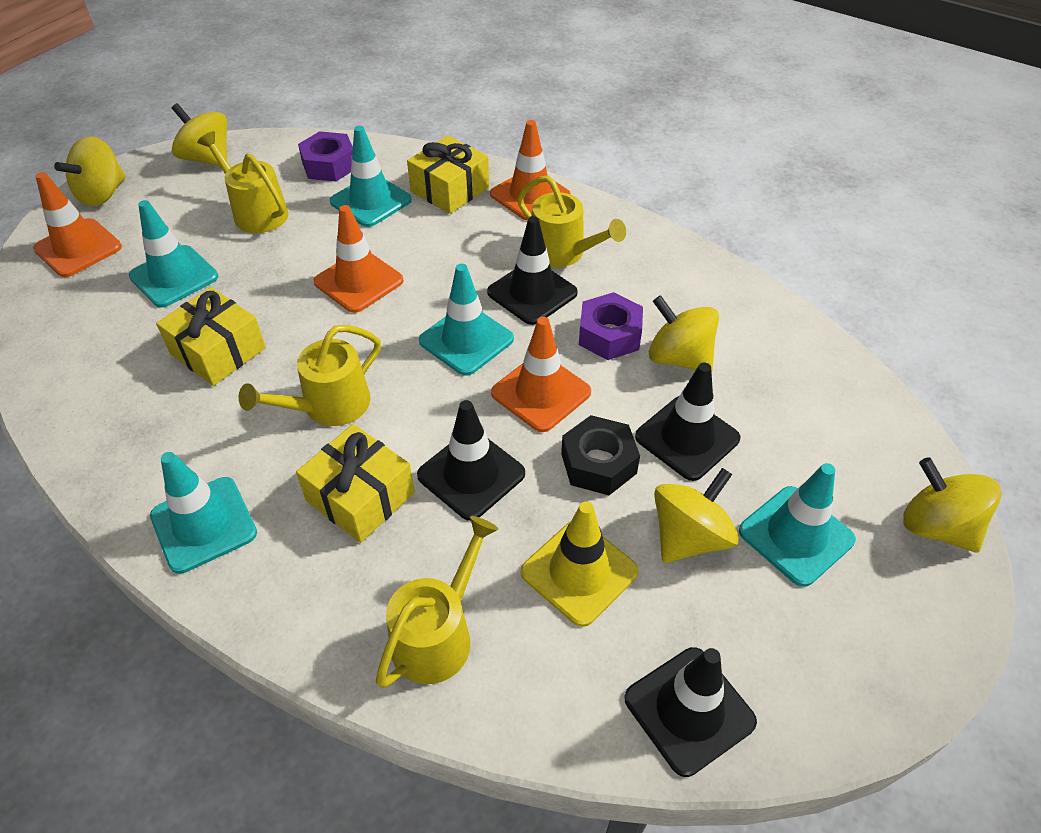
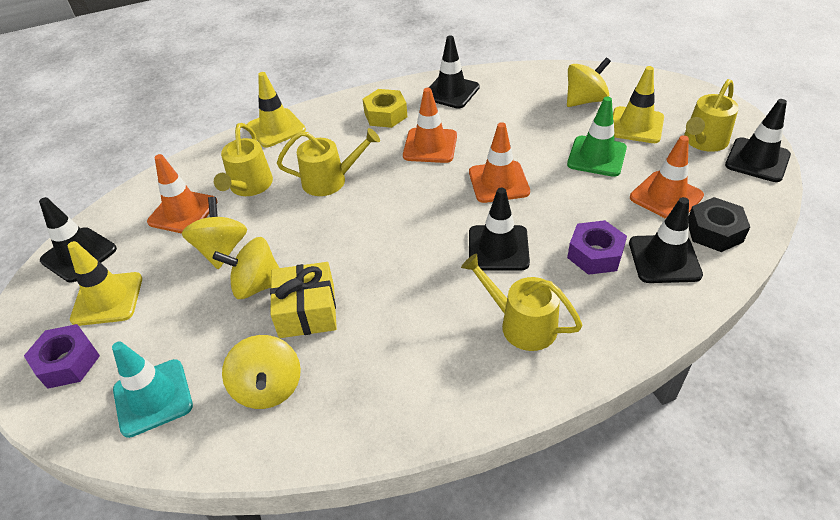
black traffic cone: 4 -> 5
green traffic cone: 0 -> 1
turquoise traffic cone: 5 -> 1
yellow gift: 3 -> 1
yellow nut: 0 -> 1
yellow spinning top: 5 -> 4
yellow traffic cone: 1 -> 3

